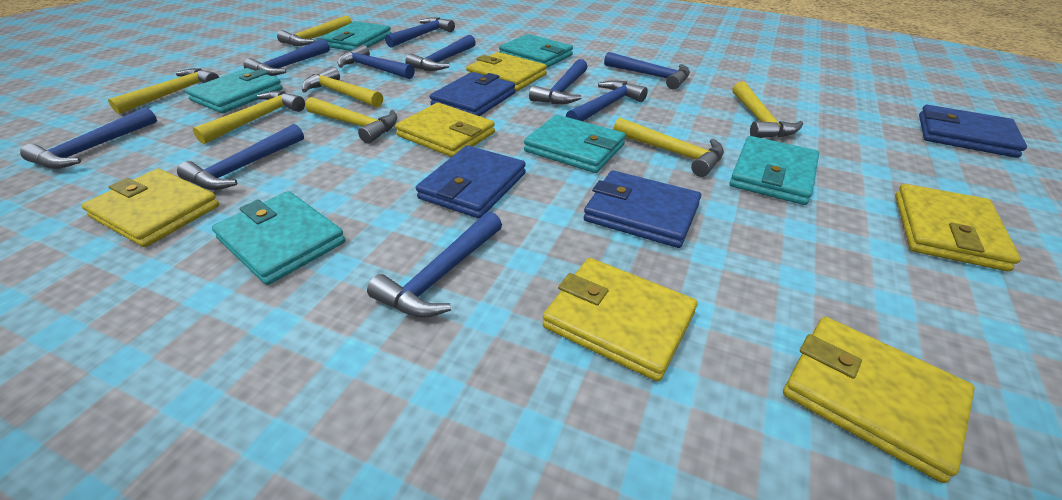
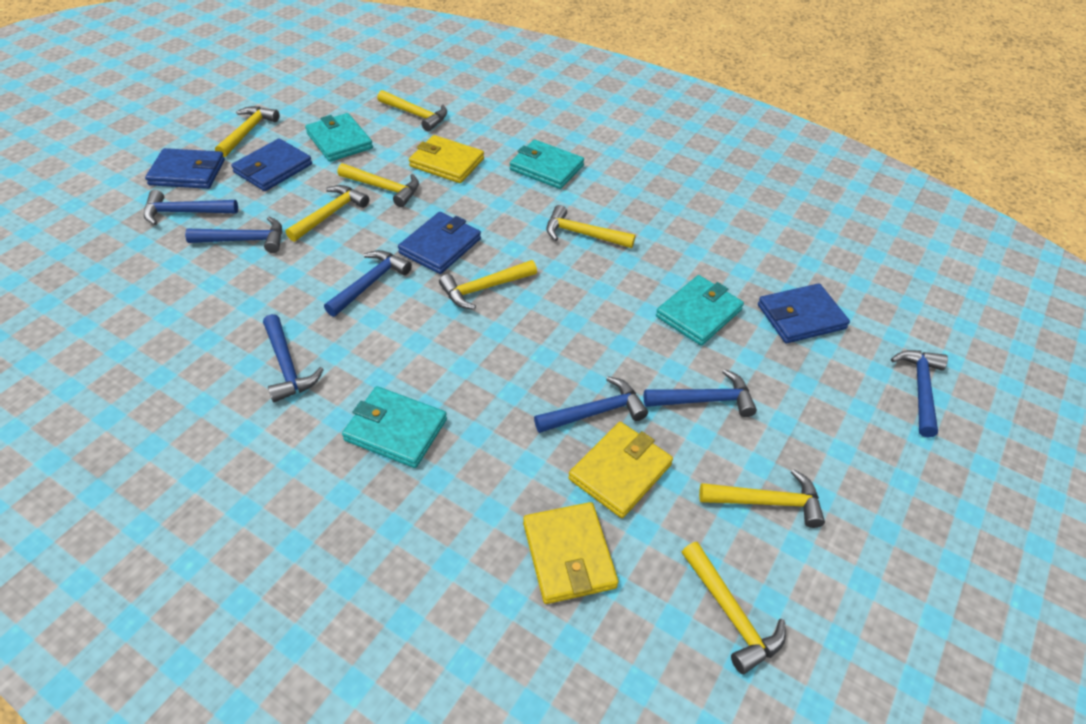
blue hammer: 10 -> 7
turquoise wallet: 6 -> 4
yellow hammer: 7 -> 8
yellow wallet: 6 -> 3

